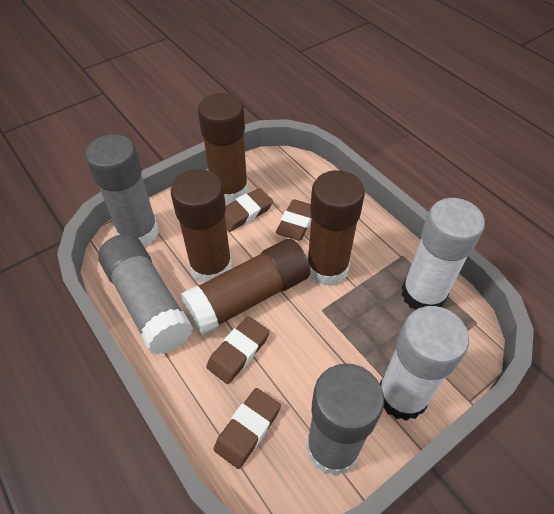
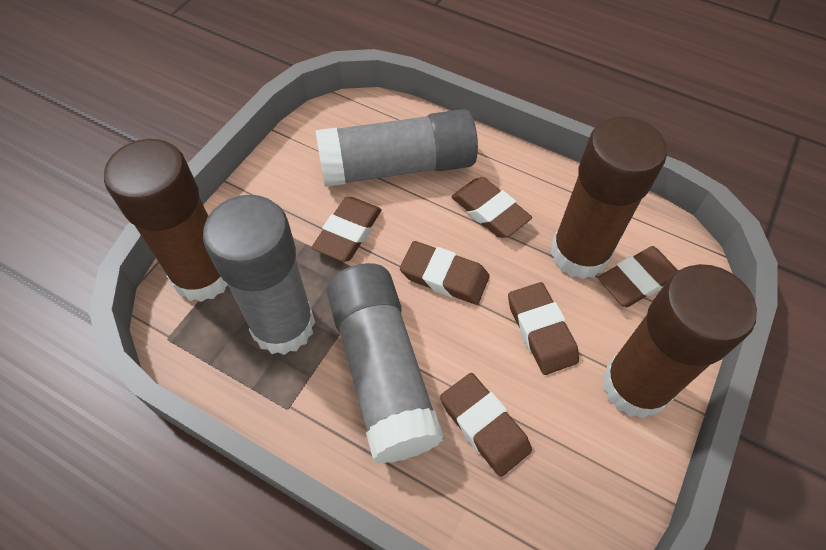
brown eraser: 4 -> 6
brown glue stick: 4 -> 3
white glue stick: 2 -> 0

